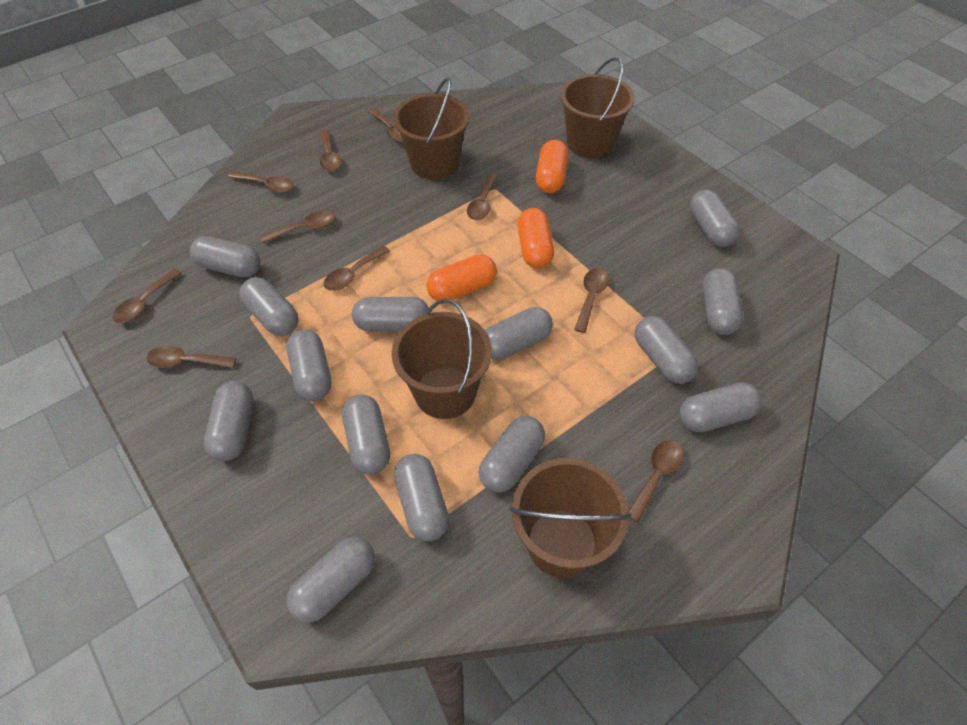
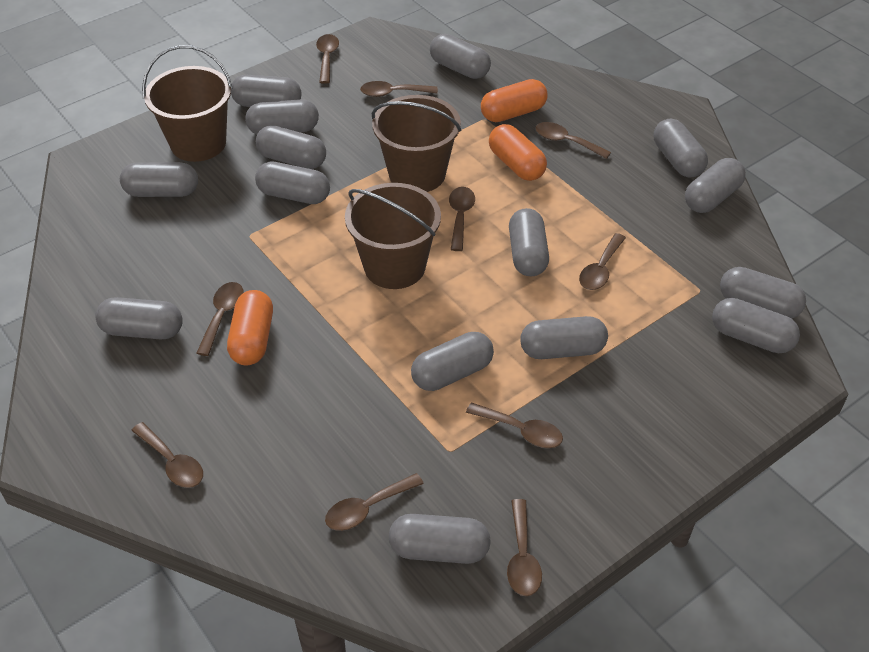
brown bucket: 4 -> 3
grey capsule: 14 -> 15

